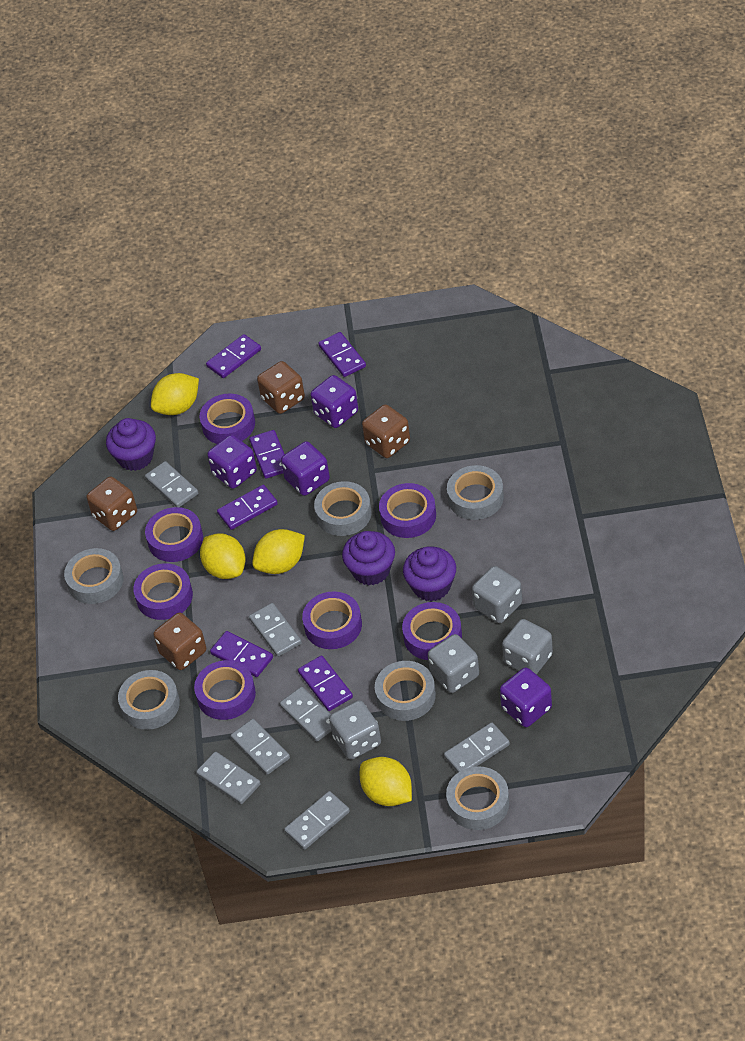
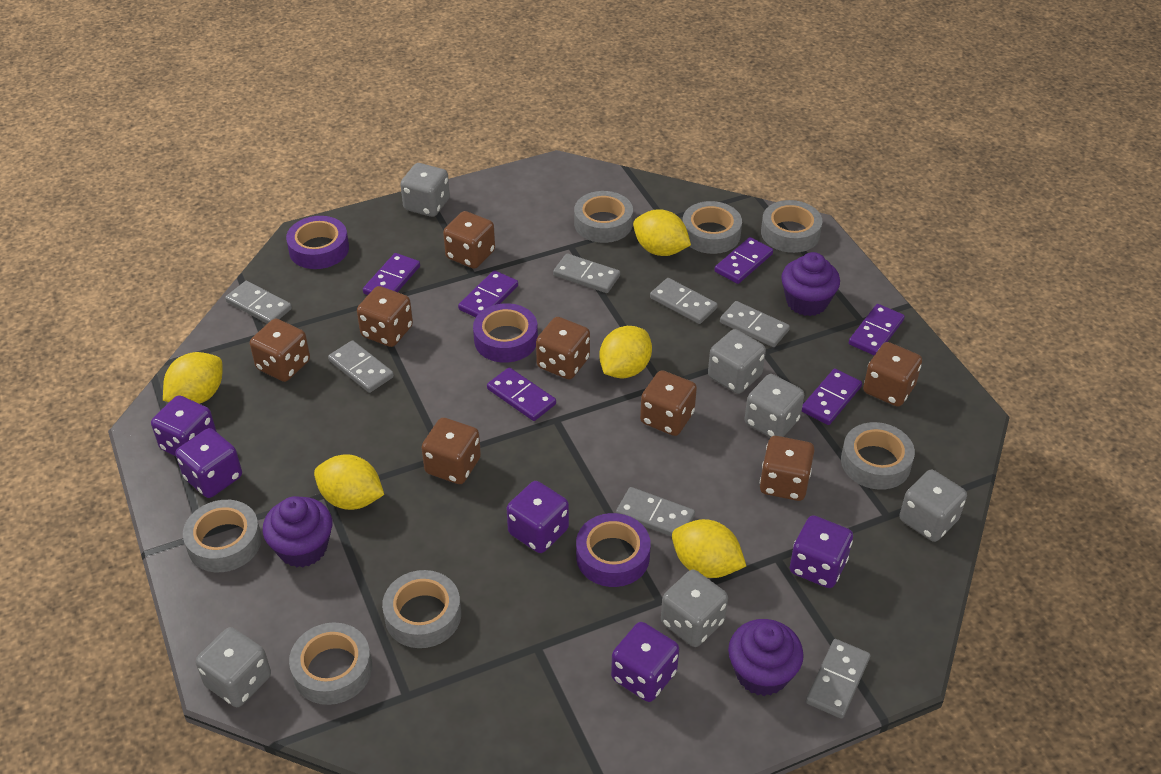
brown dice: 4 -> 8
grey dice: 4 -> 6
grey tape: 6 -> 7
purple dice: 4 -> 5
purple tape: 7 -> 3
yellow lemon: 4 -> 5

